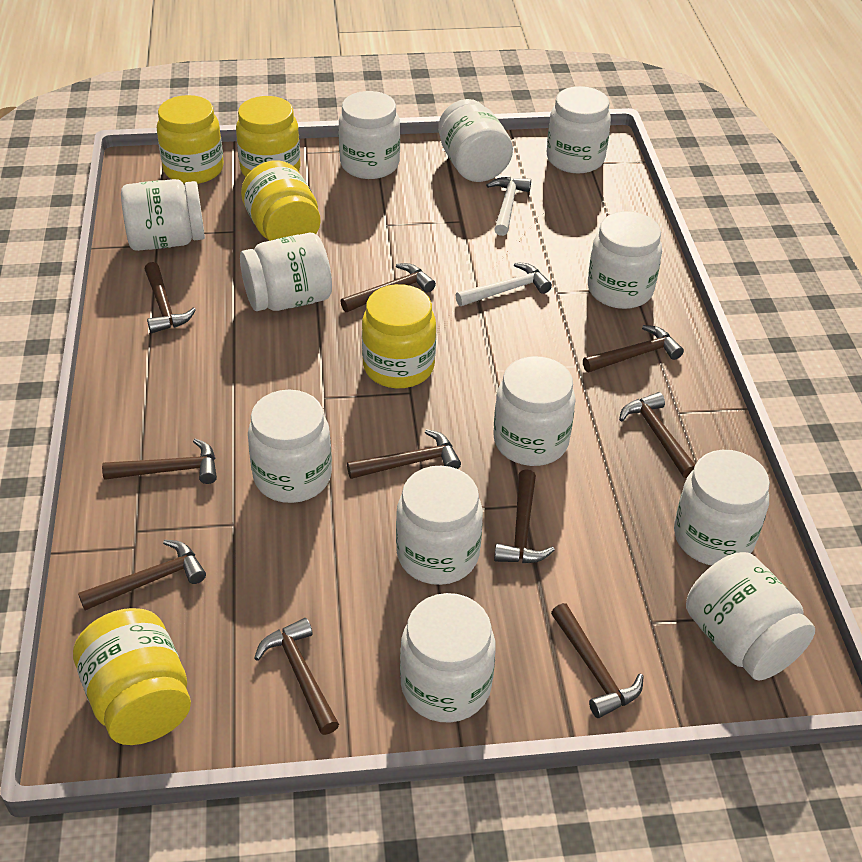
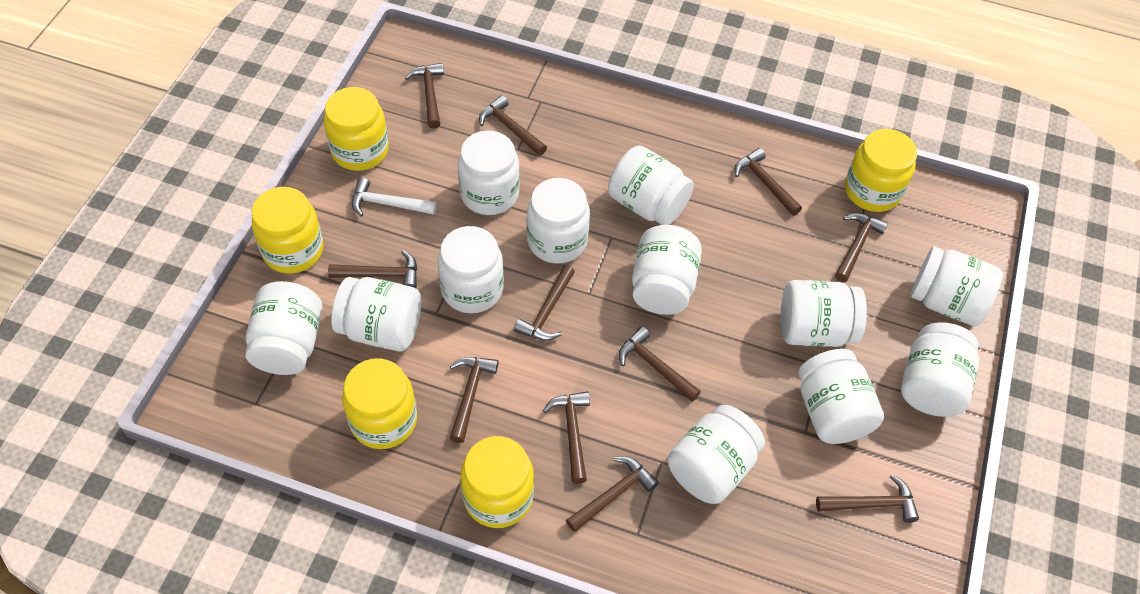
brown hammer: 10 -> 11
white hammer: 2 -> 1

